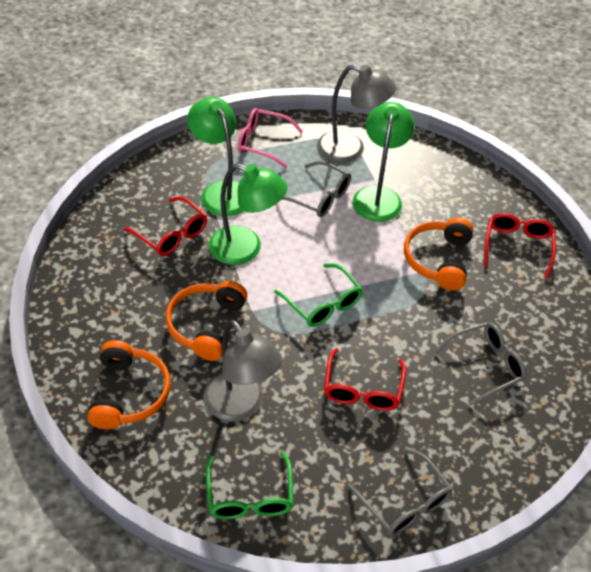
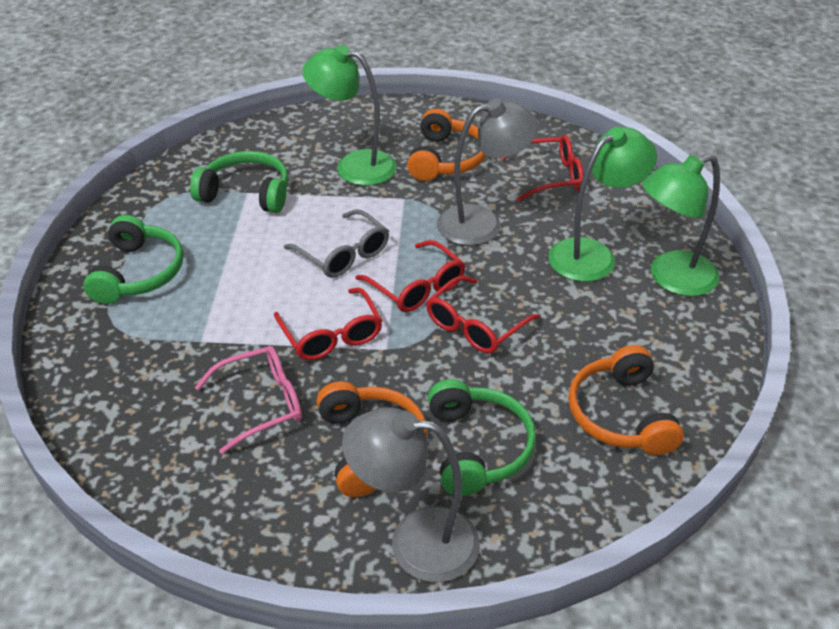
green glasses: 2 -> 0
green headphones: 0 -> 3
grey glasses: 3 -> 1
red glasses: 3 -> 4

